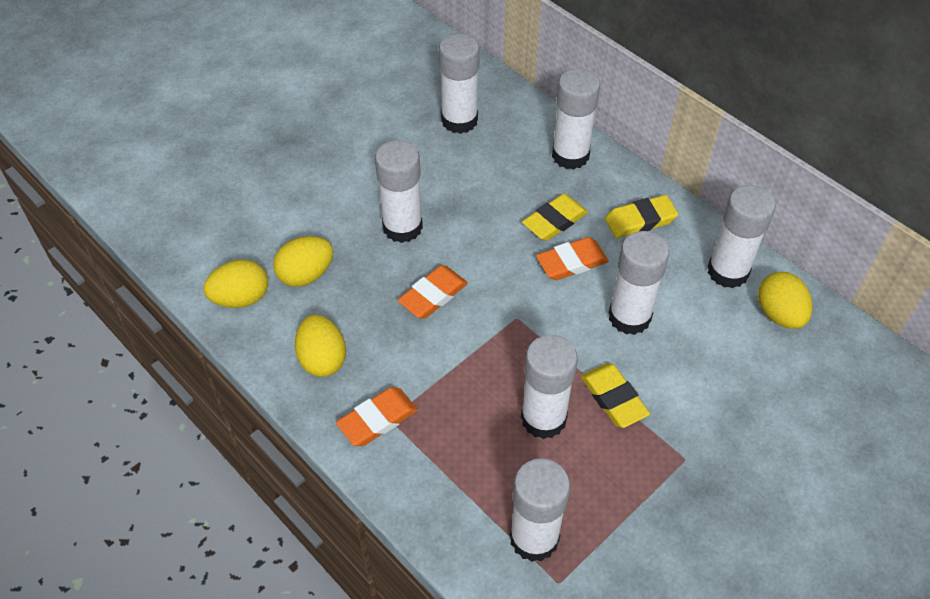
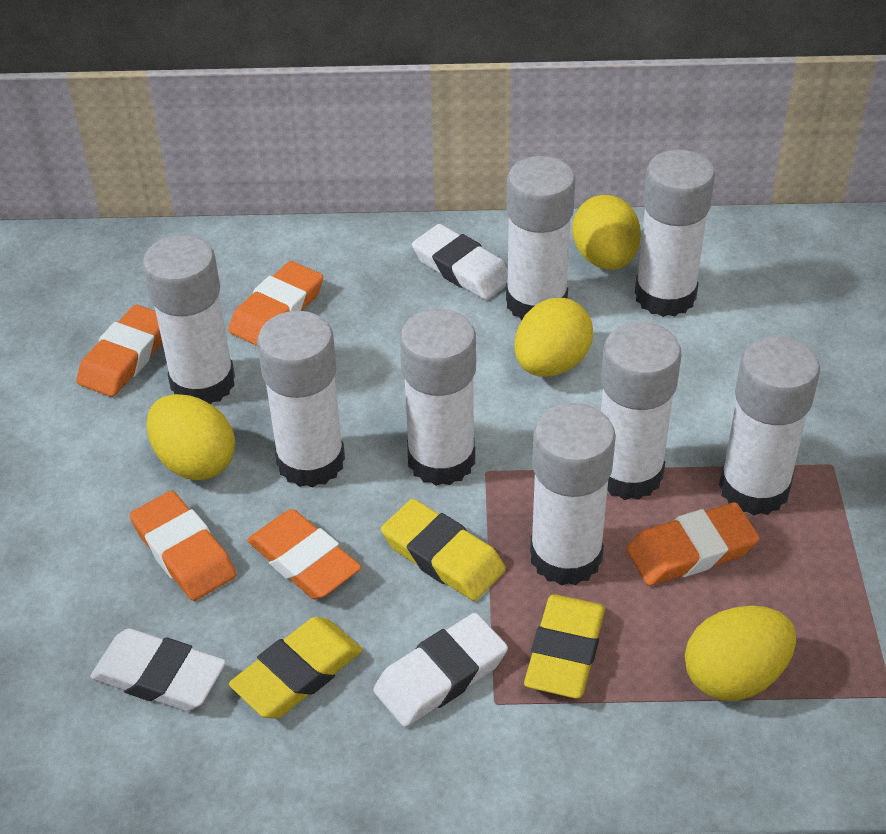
orange eraser: 3 -> 5
white eraser: 0 -> 3
white glue stick: 7 -> 8

